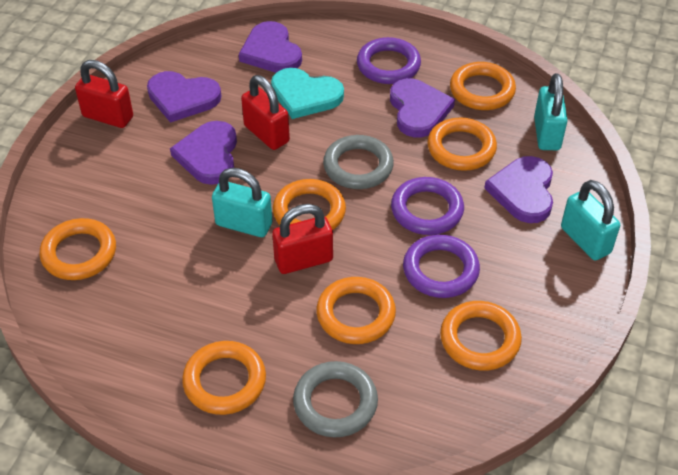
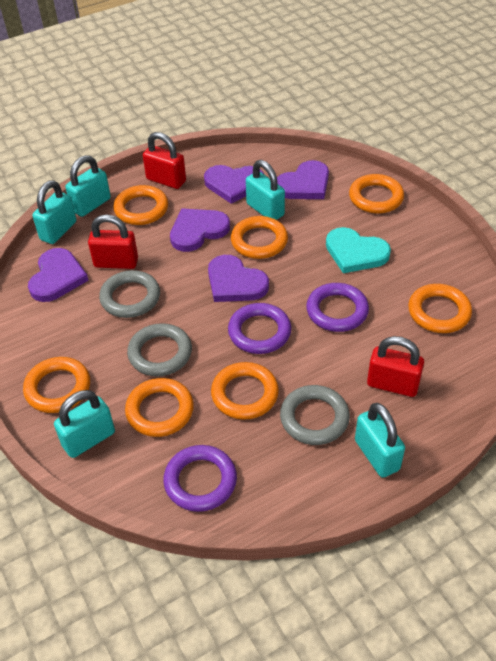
grey ring: 2 -> 3
turquoise padlock: 3 -> 5

